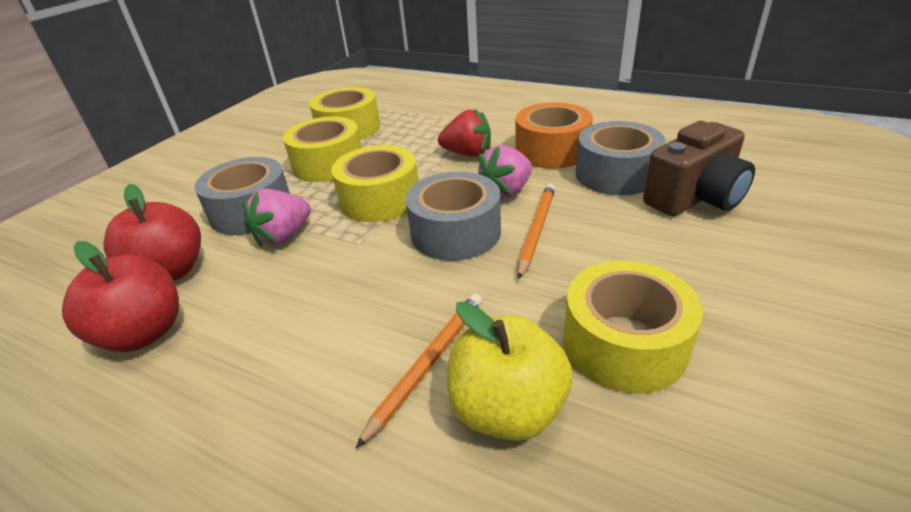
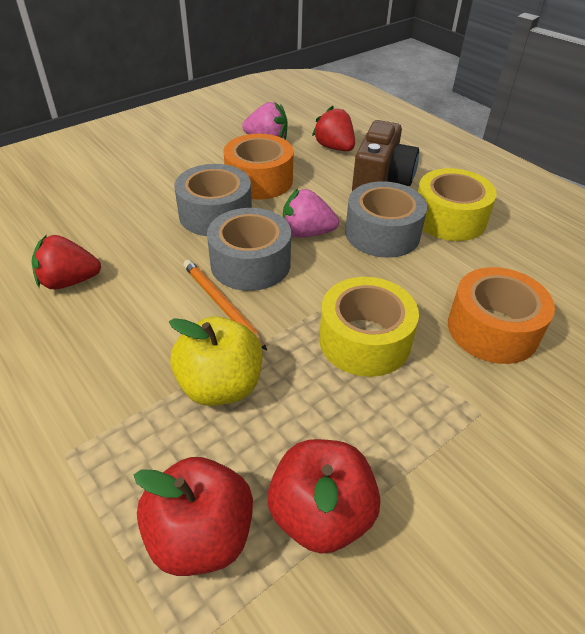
orange pencil: 2 -> 1
orange tape: 1 -> 2
red strawberry: 1 -> 2
yellow tape: 4 -> 2

